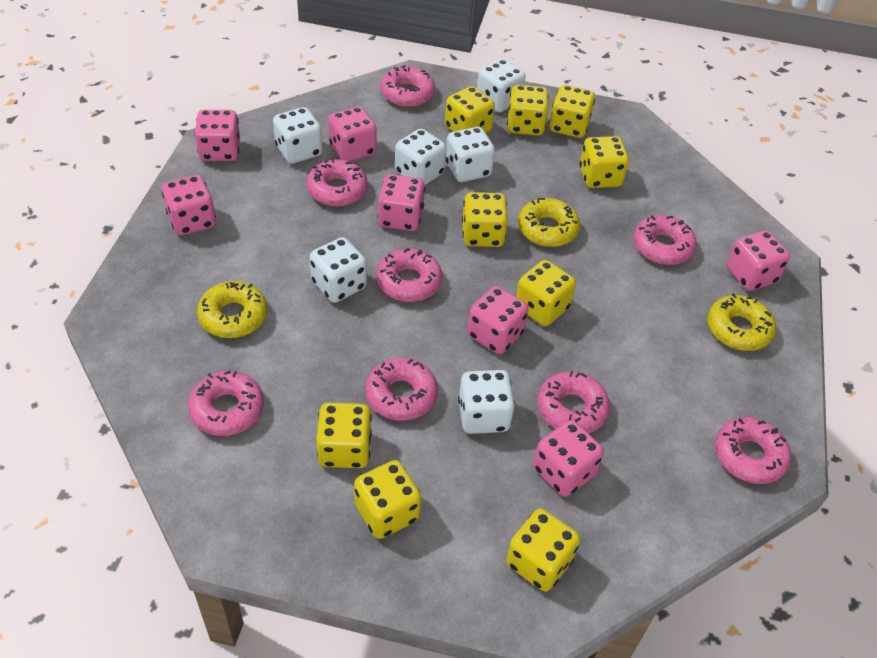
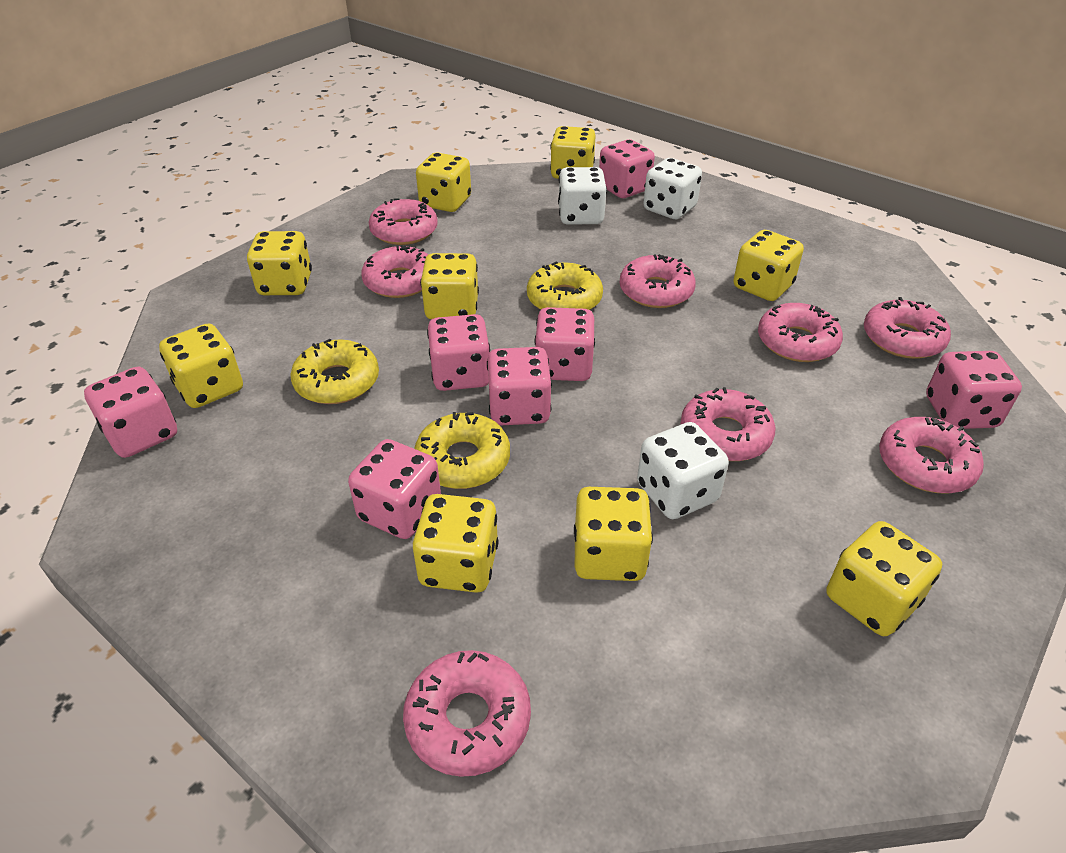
white dice: 6 -> 3

